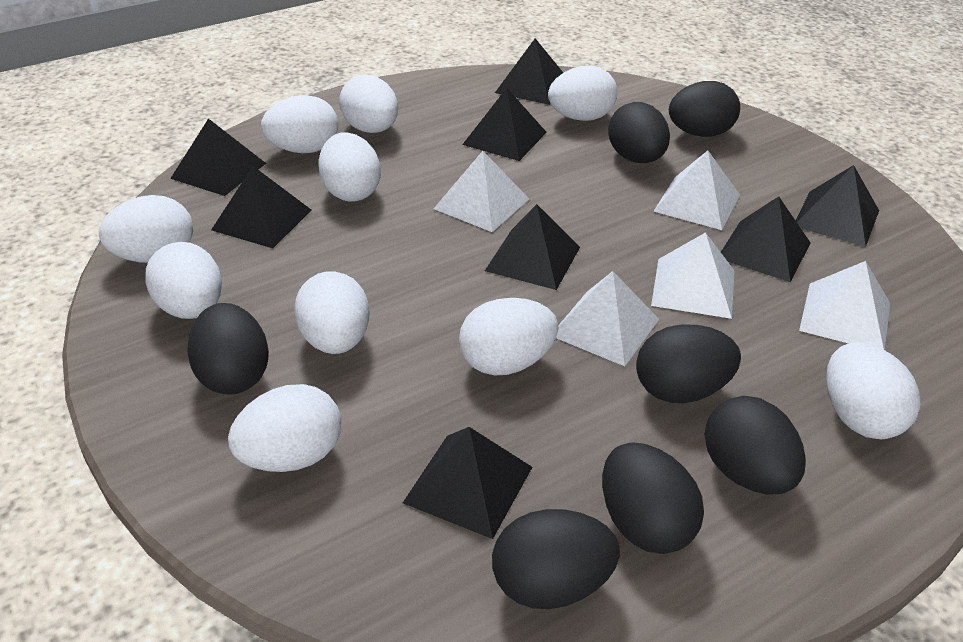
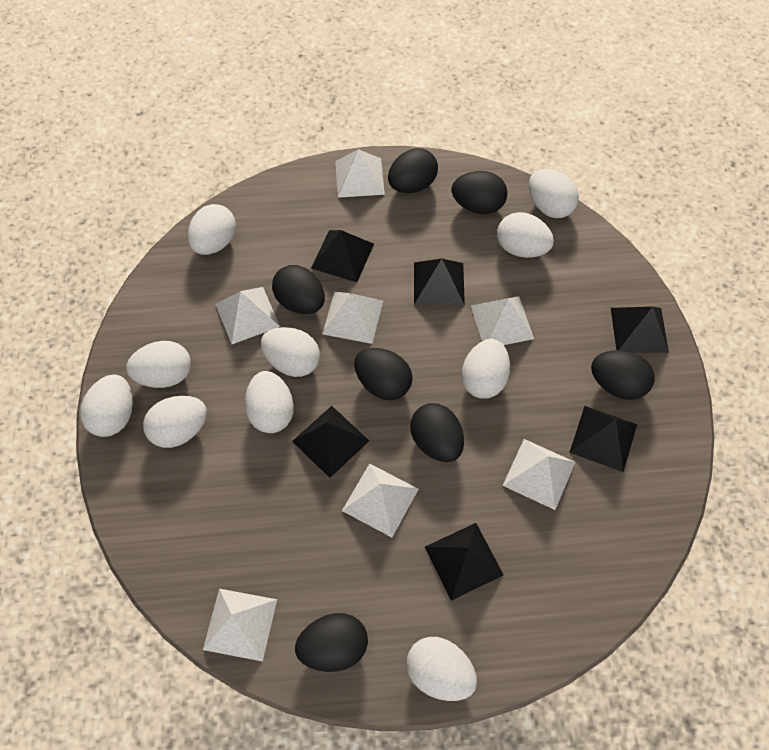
black pyramid: 8 -> 6
white pyramid: 5 -> 7

